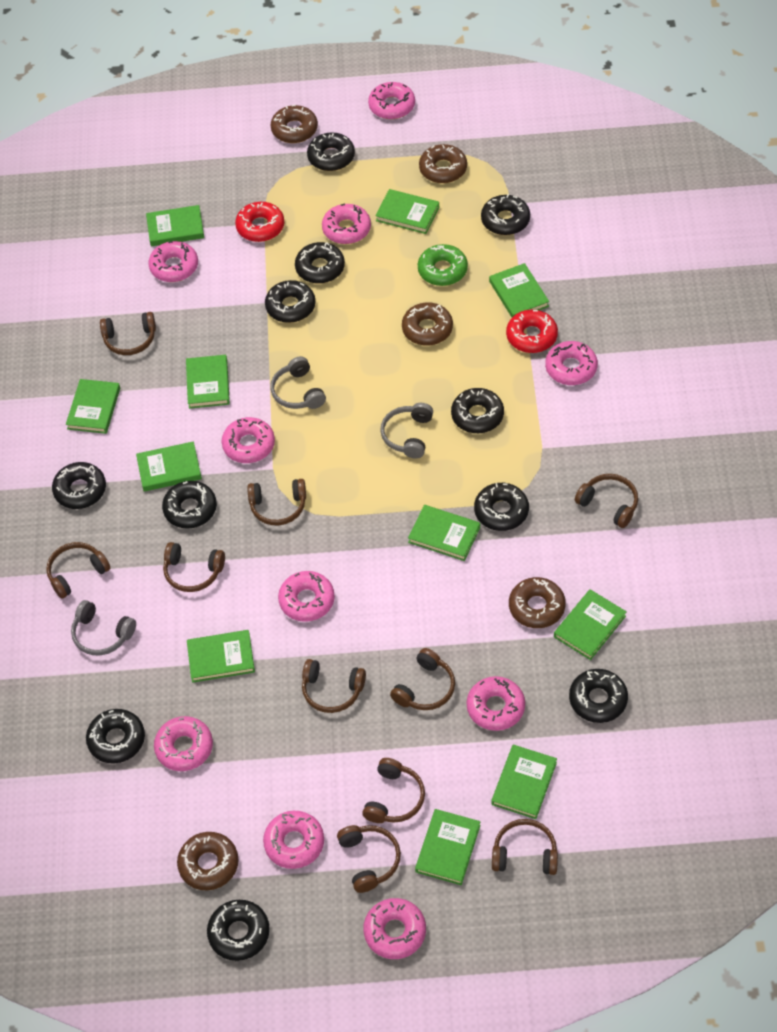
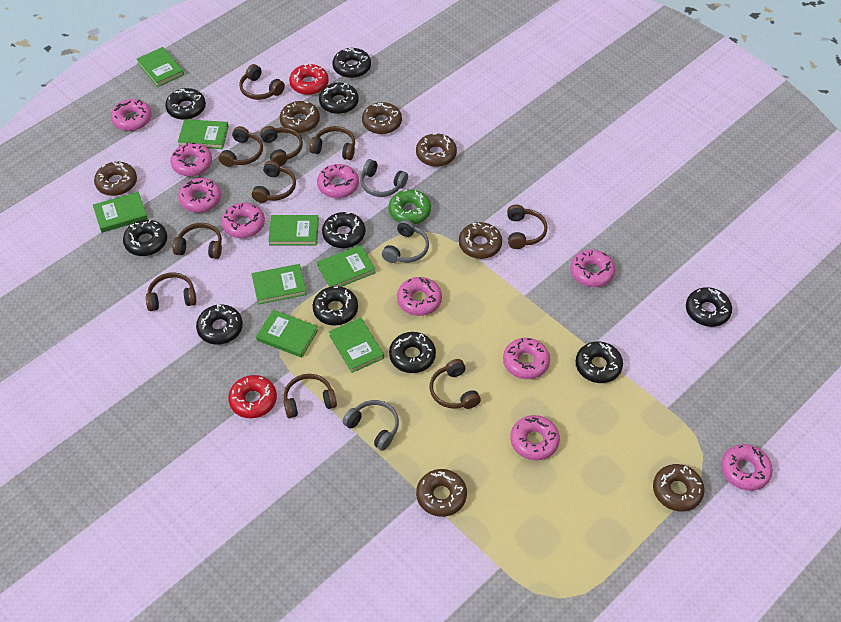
black donut: 11 -> 10
brown donut: 5 -> 7
green book: 11 -> 8

